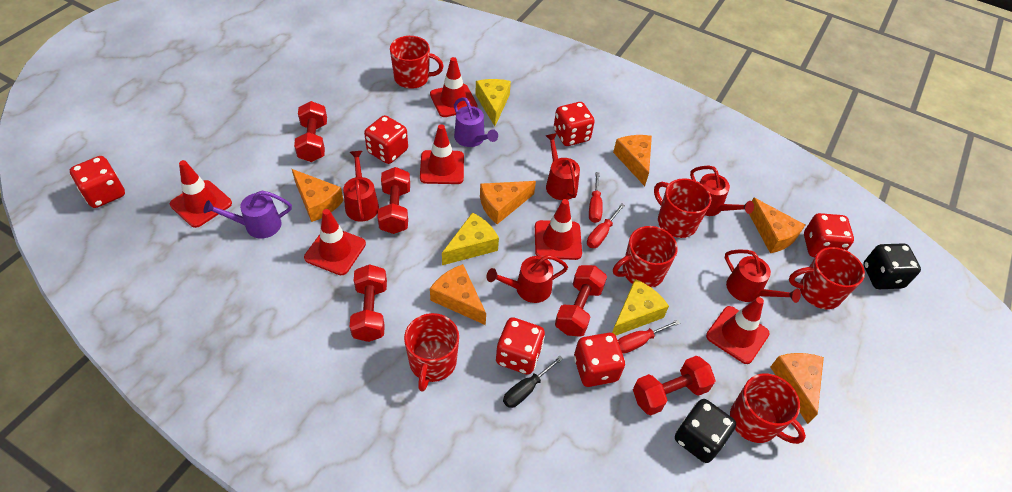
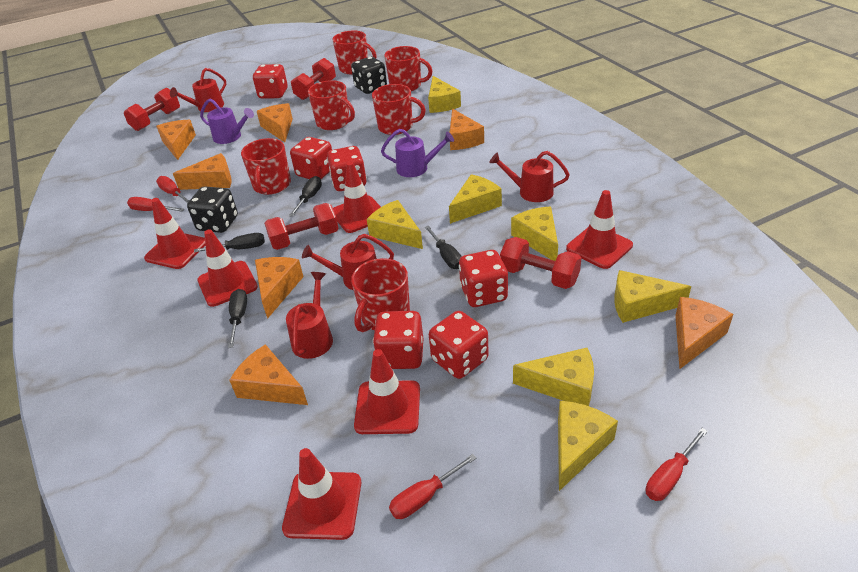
black screwdriver: 1 -> 4
orange cheese: 6 -> 7
red dumbbell: 5 -> 4
red screwdriver: 3 -> 4
red watering can: 5 -> 4
yellow cheese: 3 -> 7

